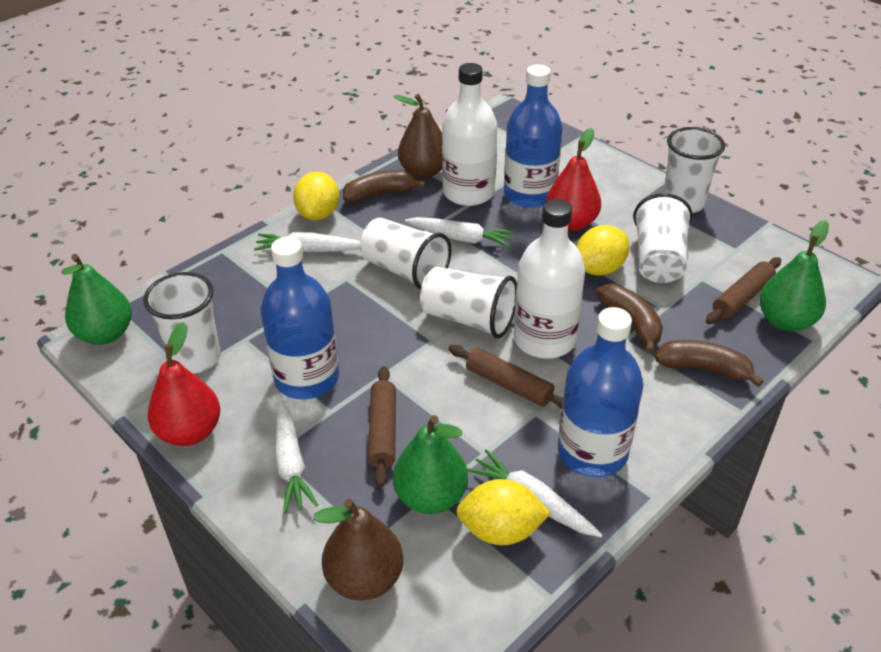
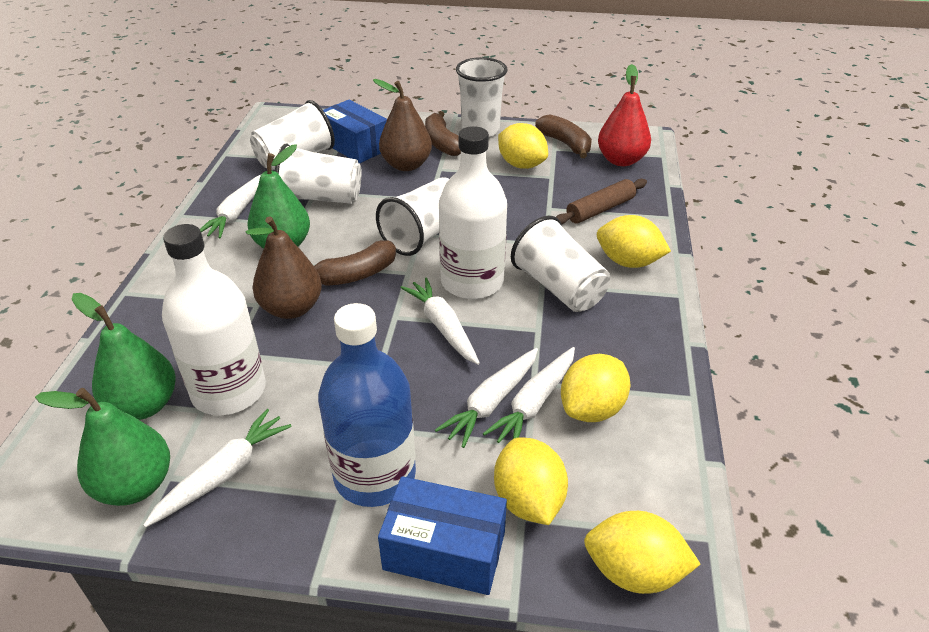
blue bottle: 3 -> 1
blue box: 0 -> 2
brown rolling pin: 3 -> 1
red pear: 2 -> 1
white carrot: 4 -> 5
yellow lemon: 3 -> 5

